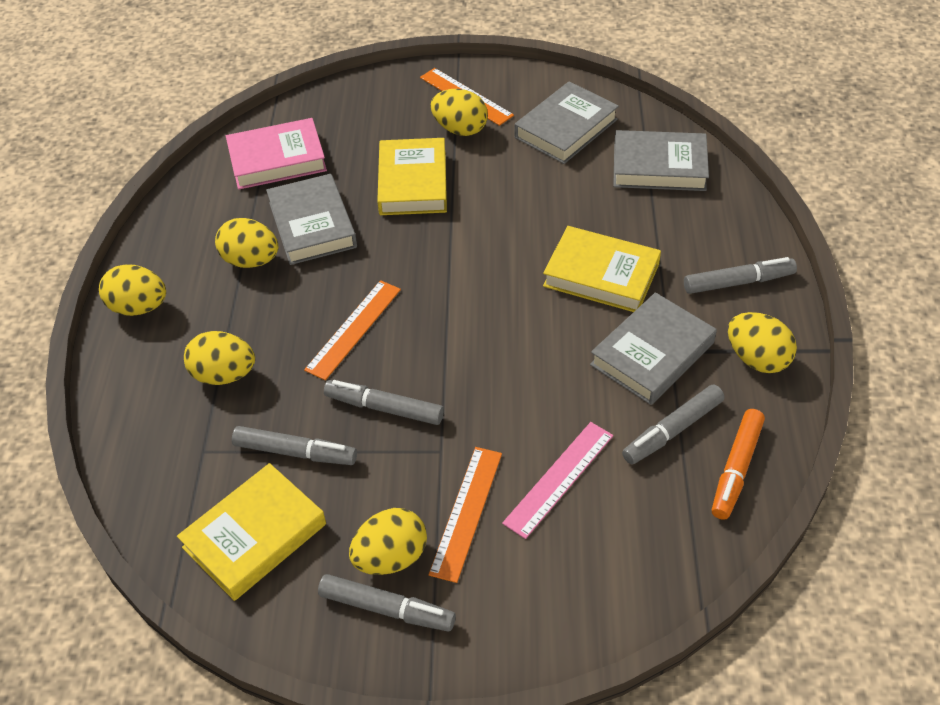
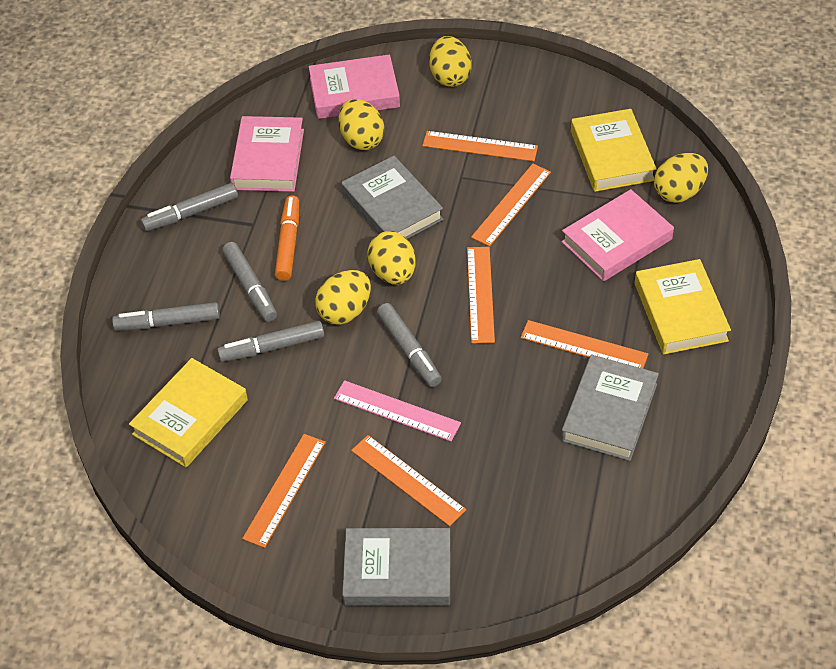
grey book: 4 -> 3
orange ruler: 3 -> 6
pink book: 1 -> 3
yellow egg: 6 -> 5

